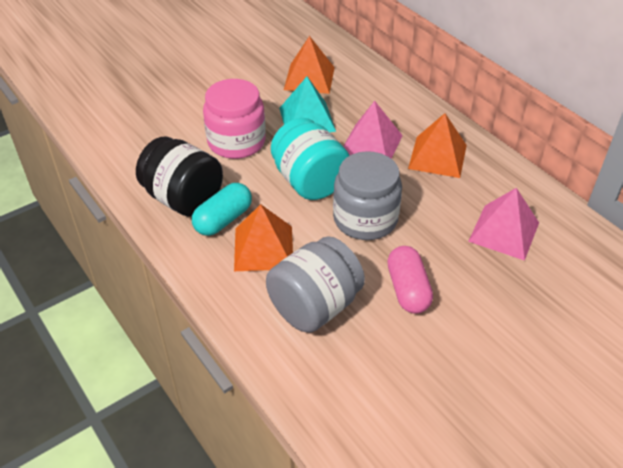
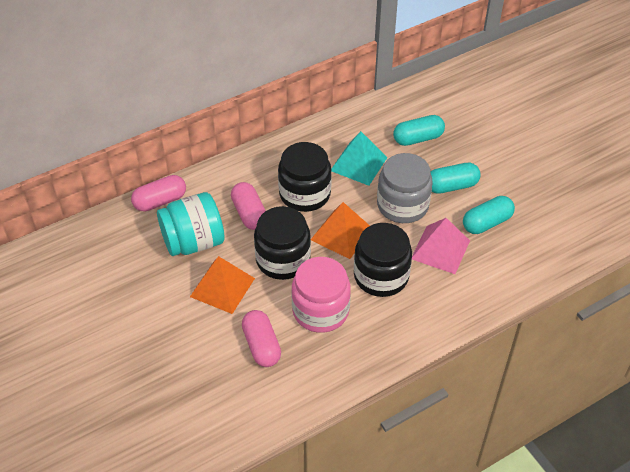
black jar: 1 -> 3
grey jar: 2 -> 1
orange pyramid: 3 -> 2
pink capsule: 1 -> 3
pink pyramid: 2 -> 1
turquoise capsule: 1 -> 3

